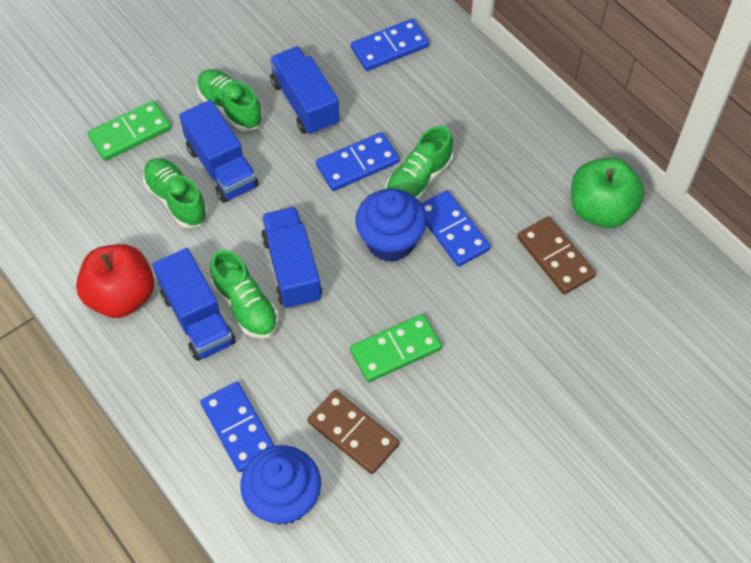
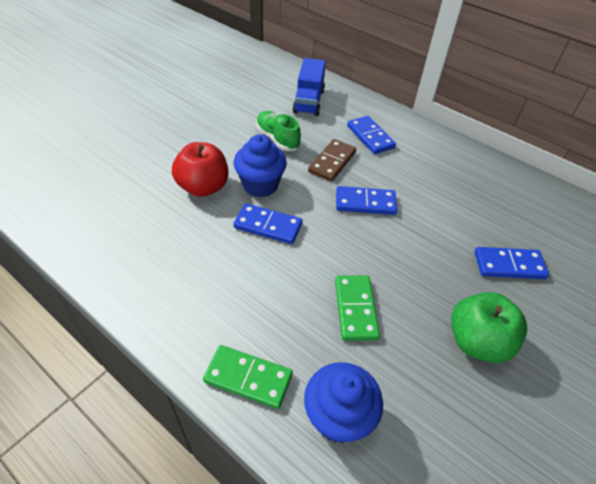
blue truck: 4 -> 1
brown domino: 2 -> 1
green shoe: 4 -> 1

